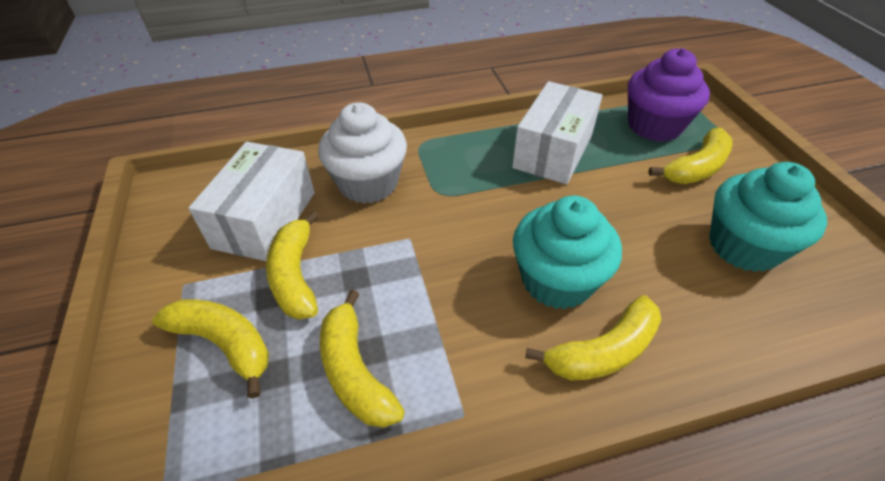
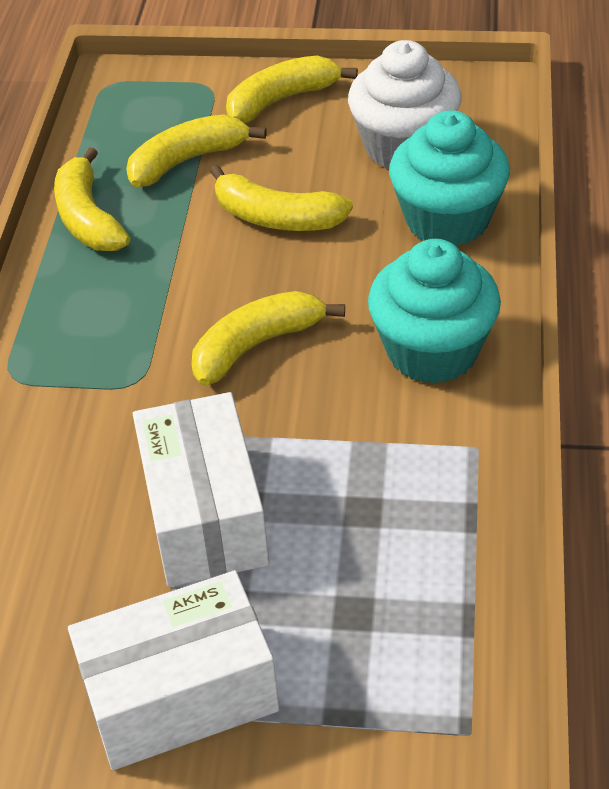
purple cupcake: 1 -> 0

